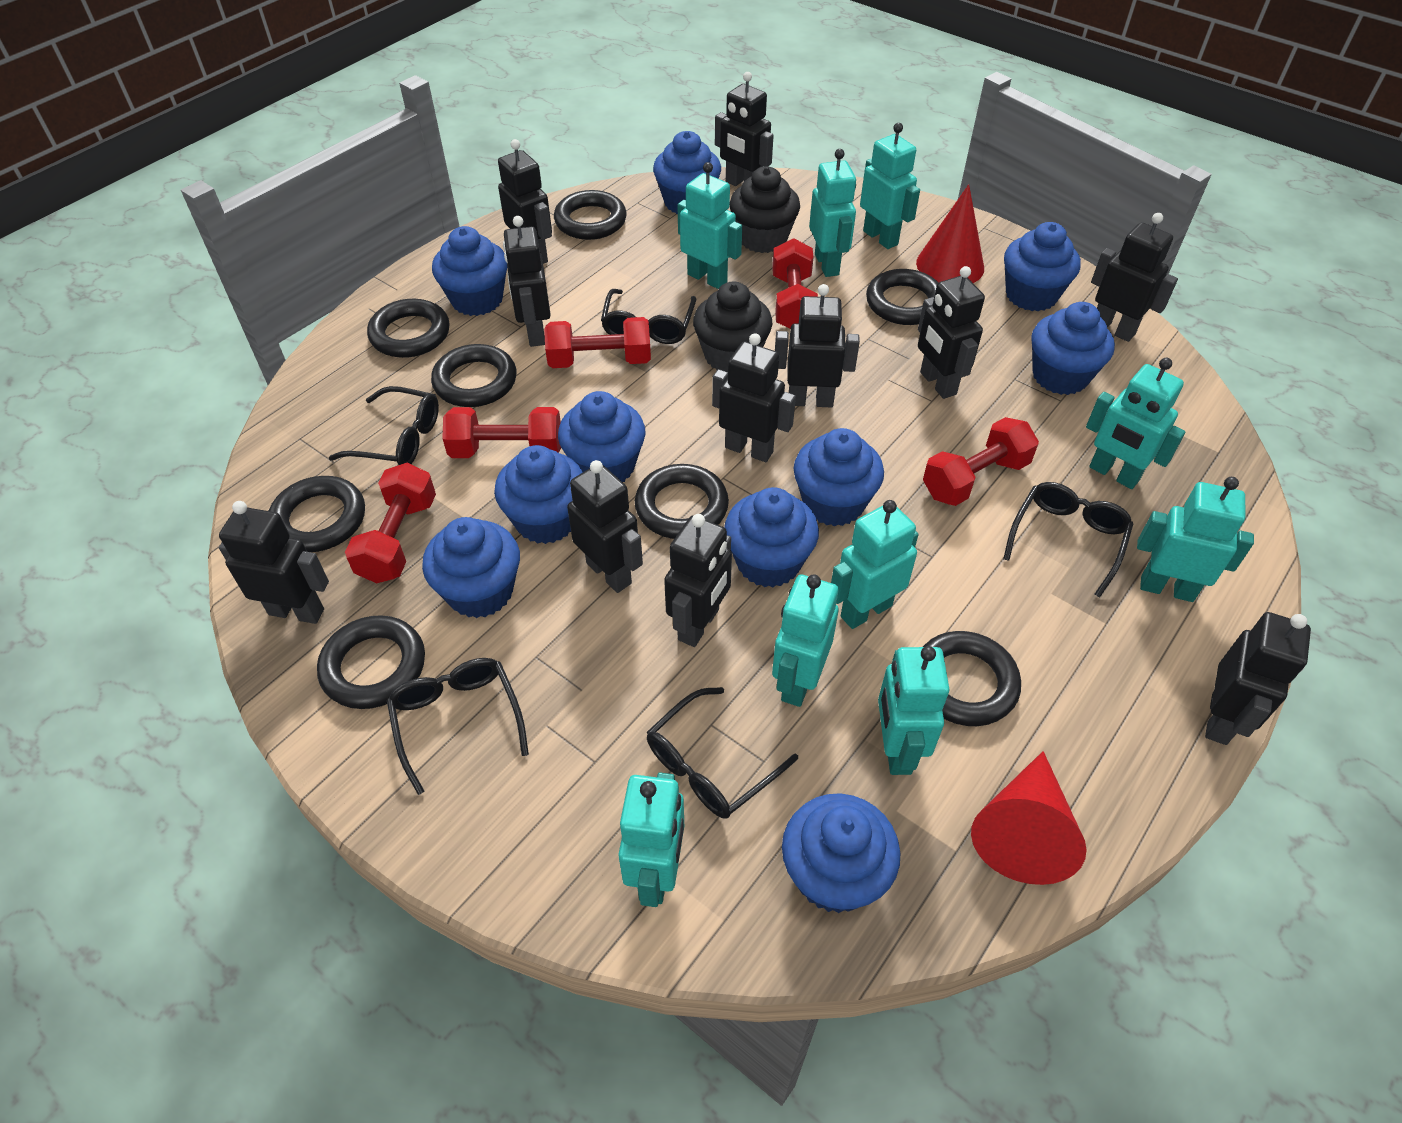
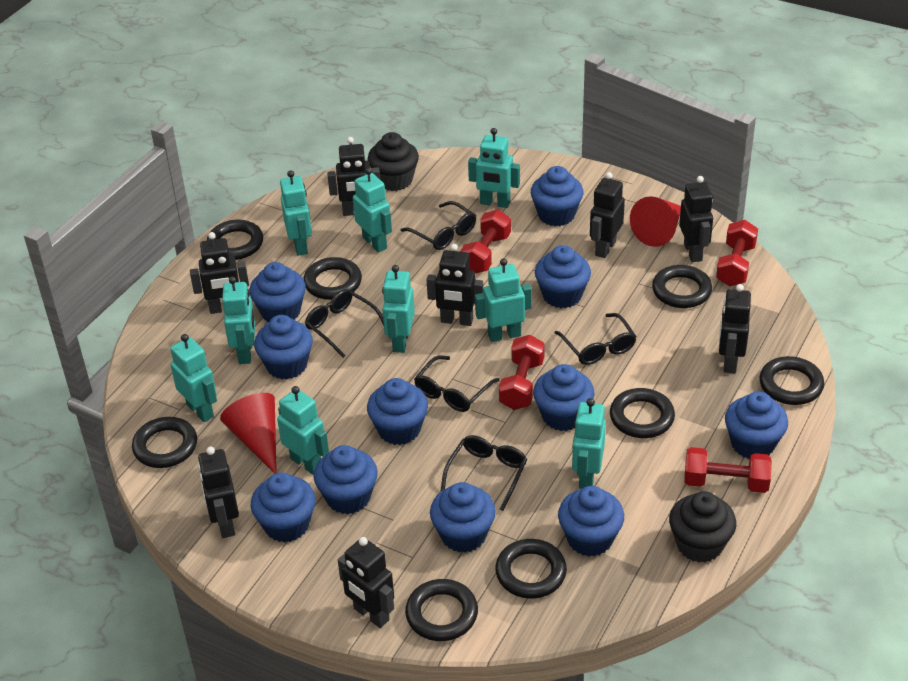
black robot: 11 -> 8
blue cupcake: 10 -> 11
red dumbbell: 5 -> 4

